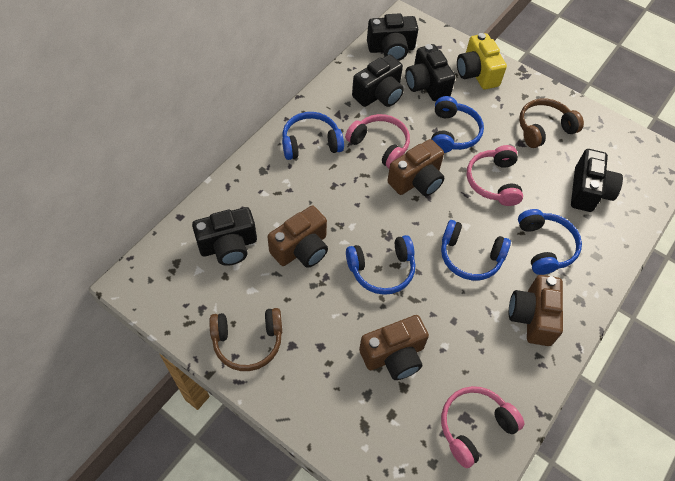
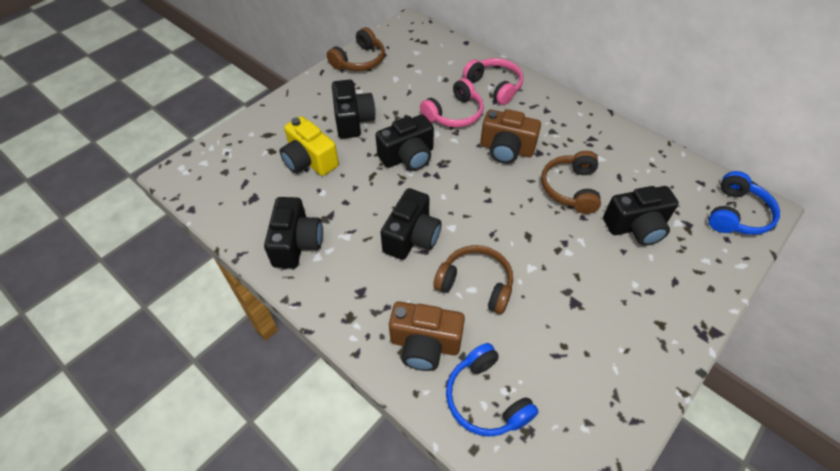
blue headphones: 5 -> 2
brown camera: 4 -> 2
brown headphones: 2 -> 3
pink headphones: 3 -> 2

